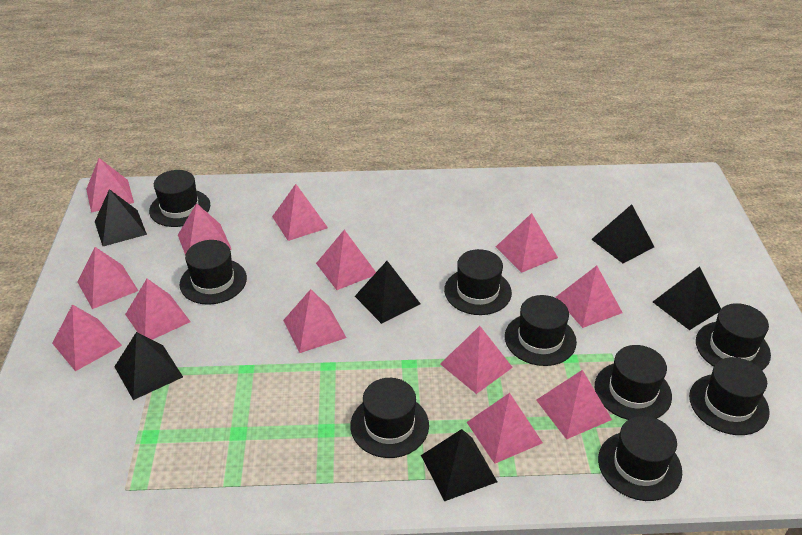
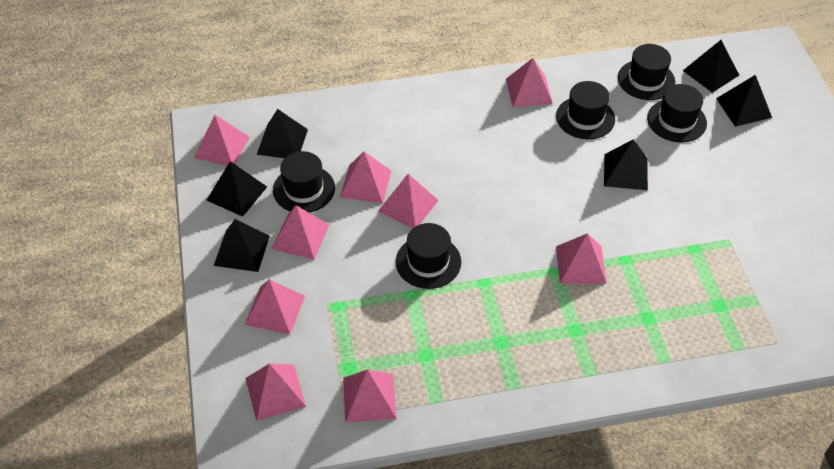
black hat: 9 -> 5
pink pyramid: 13 -> 9

